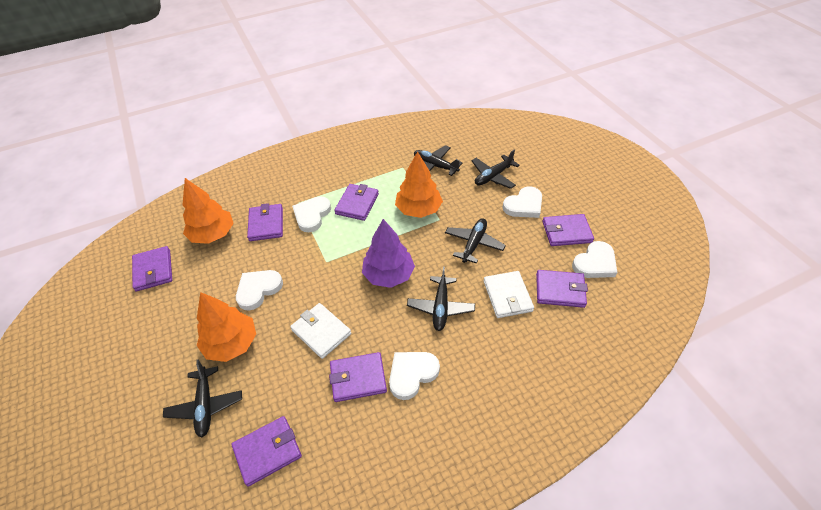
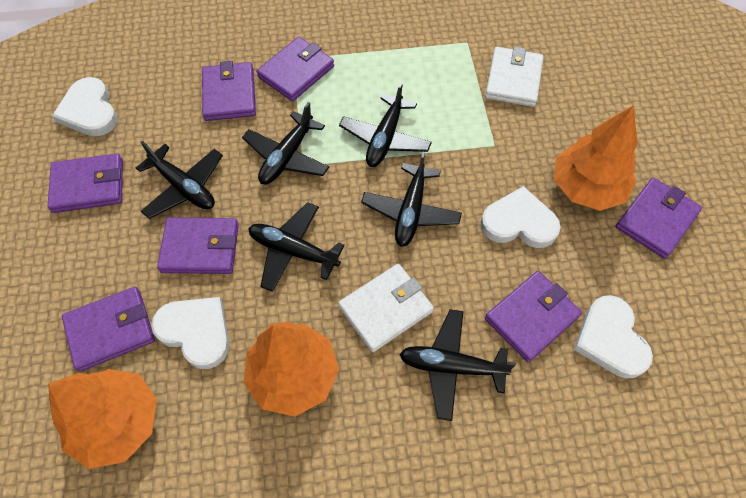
black plane: 5 -> 6
purple tree: 1 -> 0
white heart: 5 -> 4

